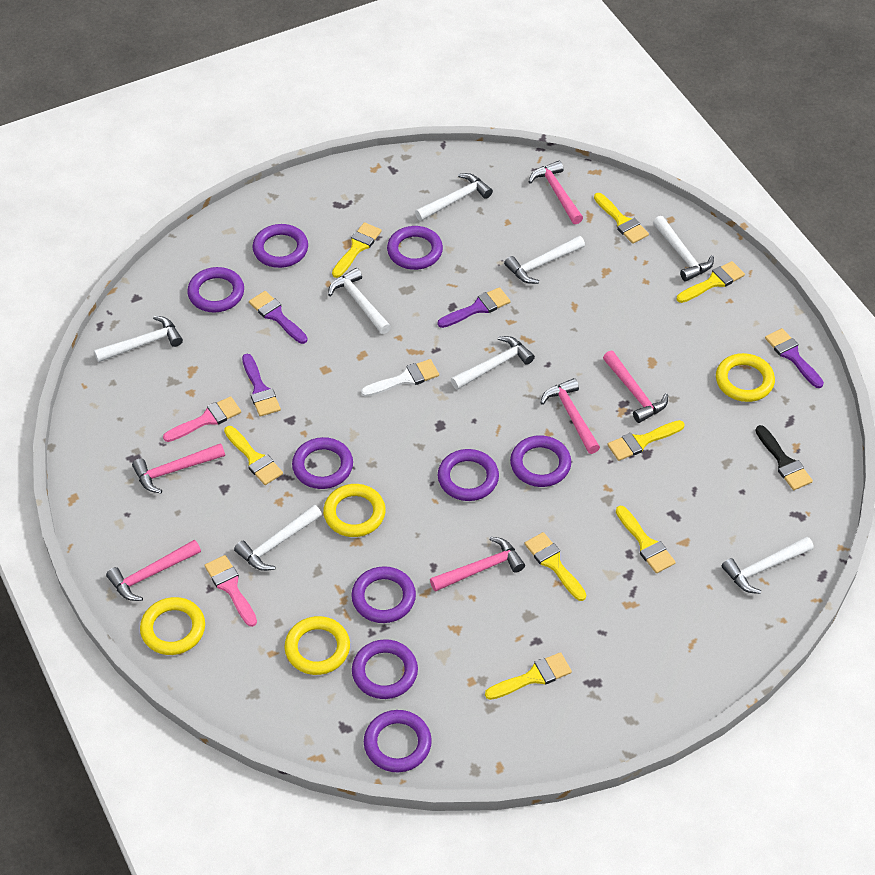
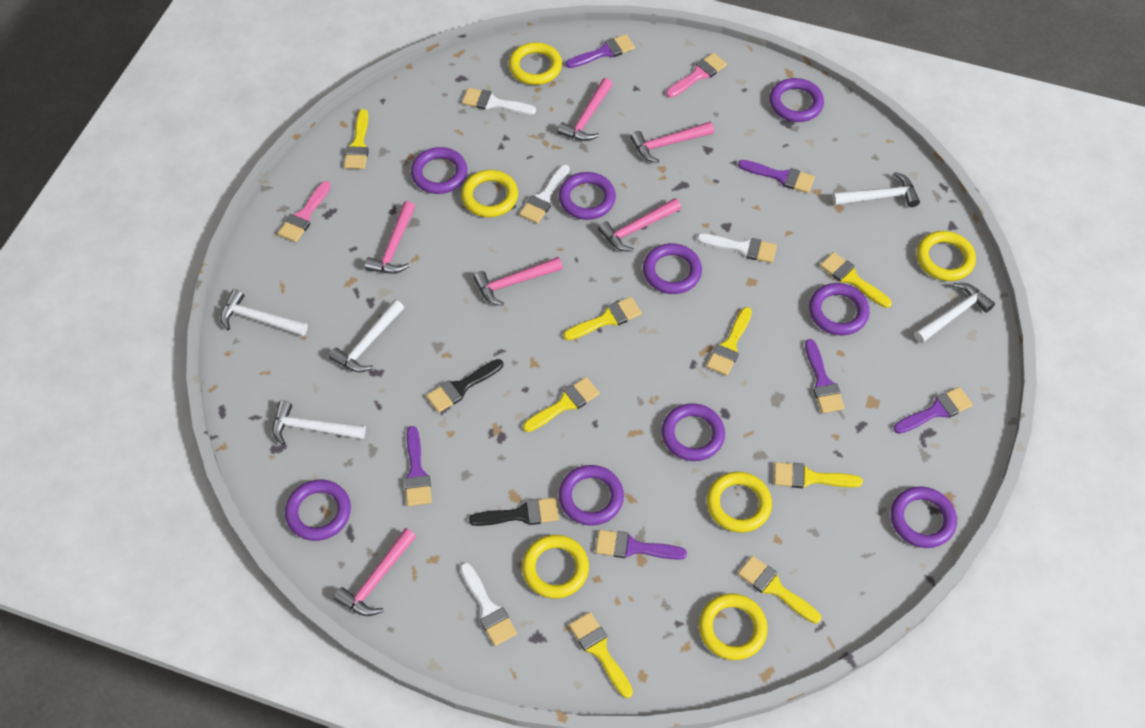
black brush: 1 -> 2
purple brush: 4 -> 6
white brush: 1 -> 4
white hammer: 8 -> 5
yellow ring: 4 -> 6

